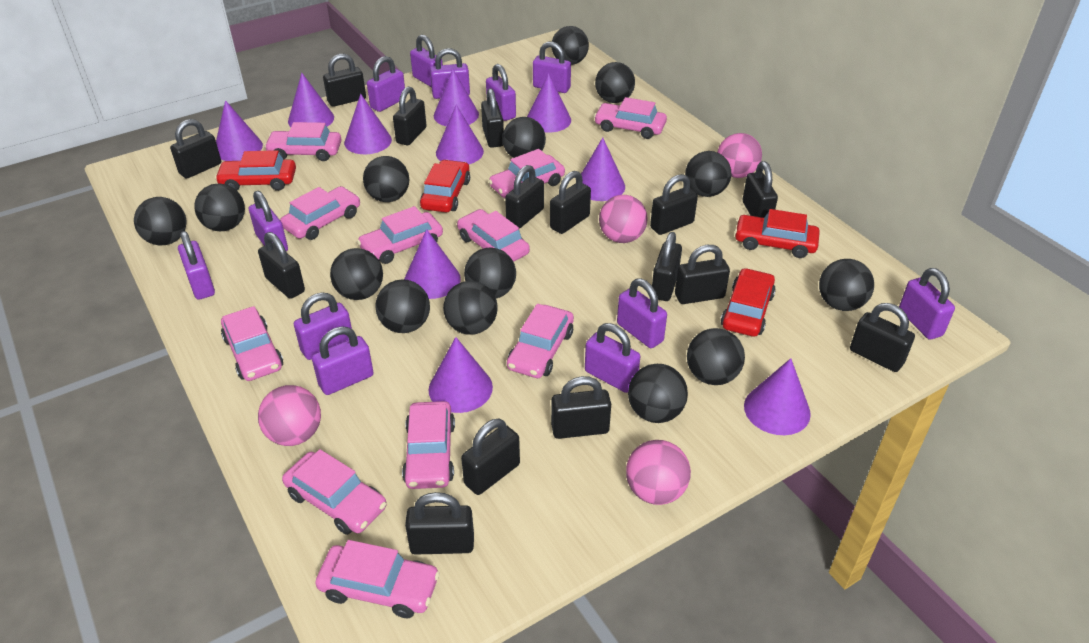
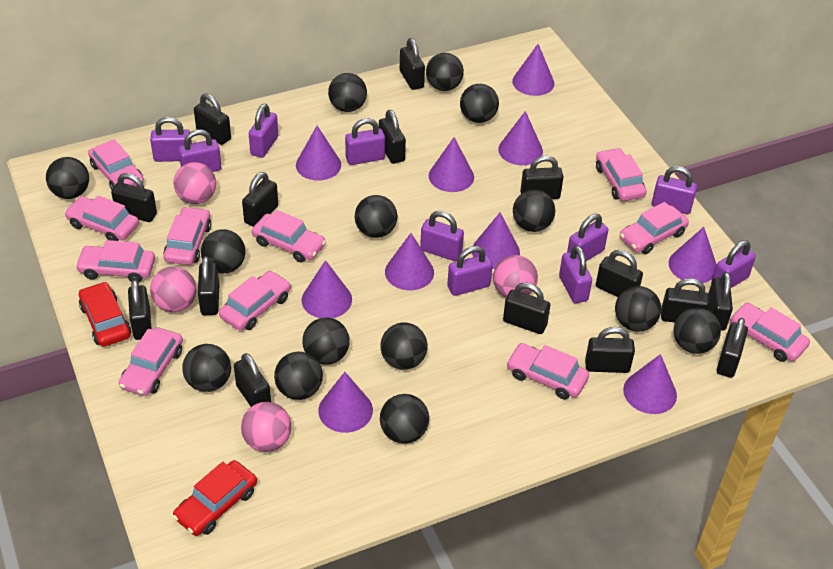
purple padlock: 12 -> 10
red car: 4 -> 2

